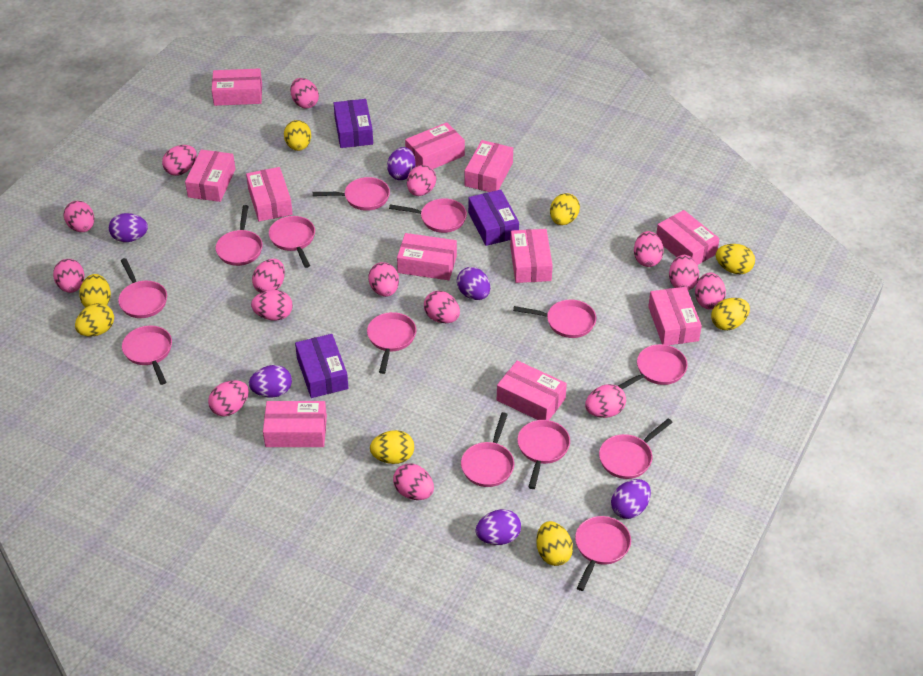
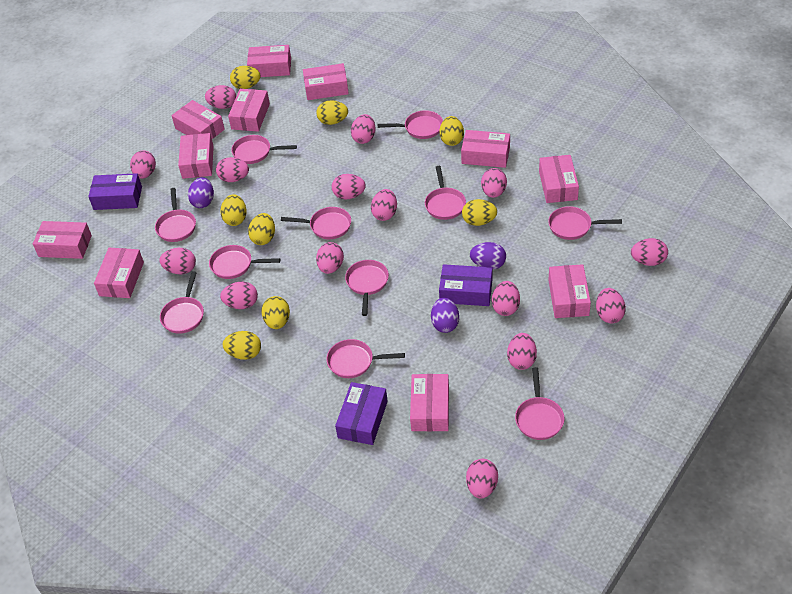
pink pan: 13 -> 11
purple egg: 6 -> 3

